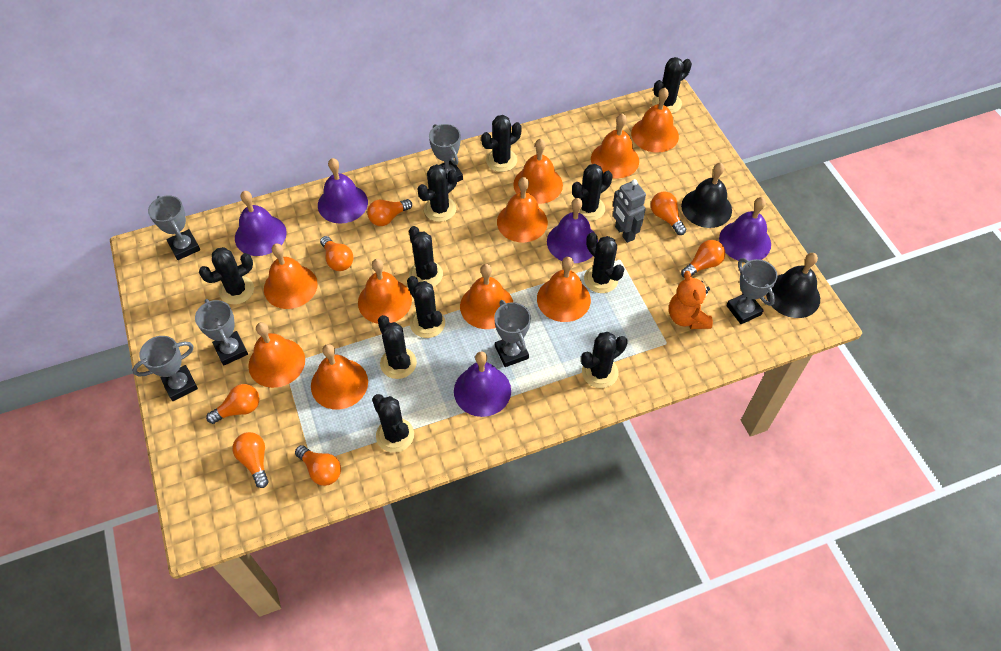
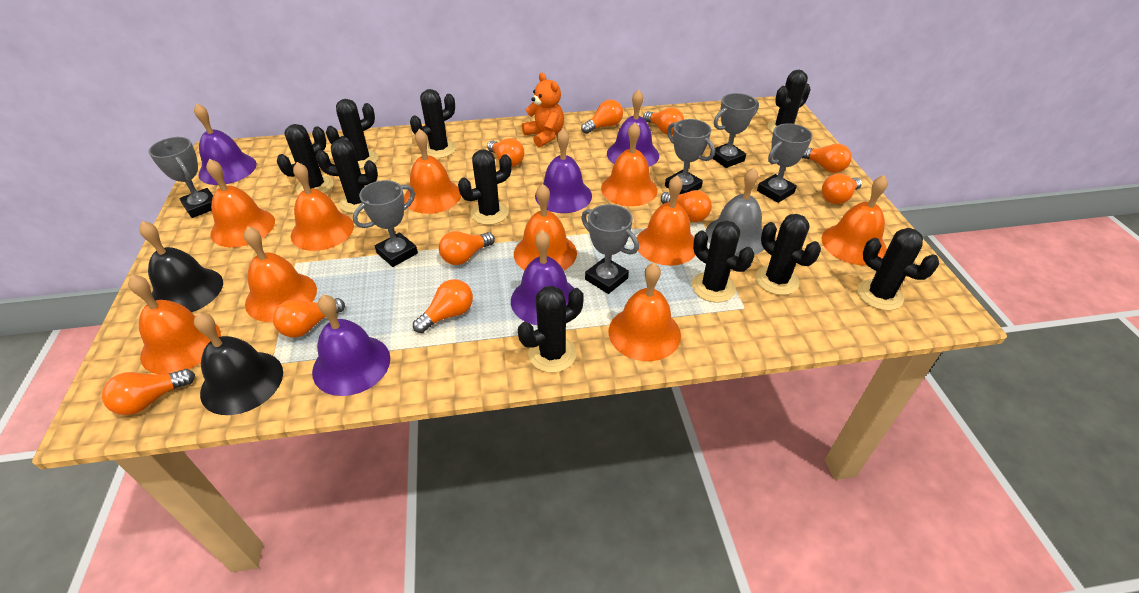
black cactus: 11 -> 10
grey bell: 0 -> 1
grey robot: 1 -> 0
orange light bulb: 7 -> 10

